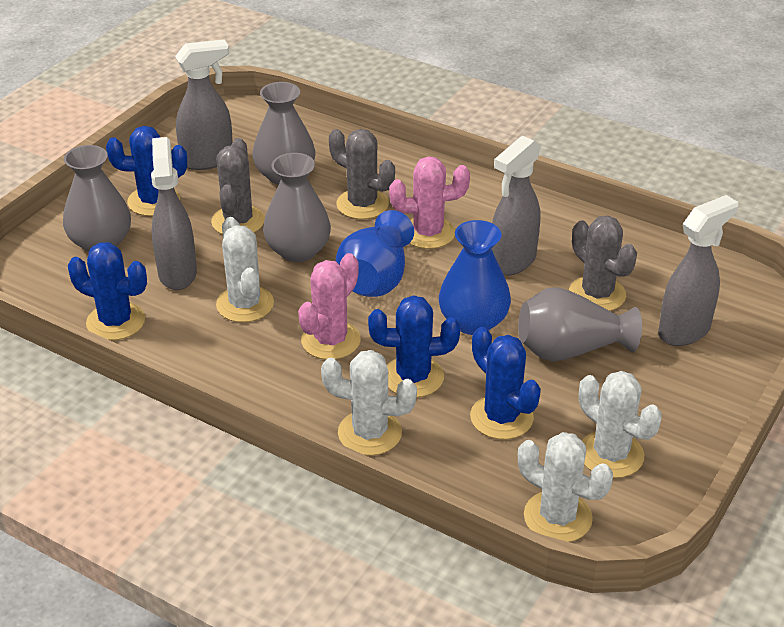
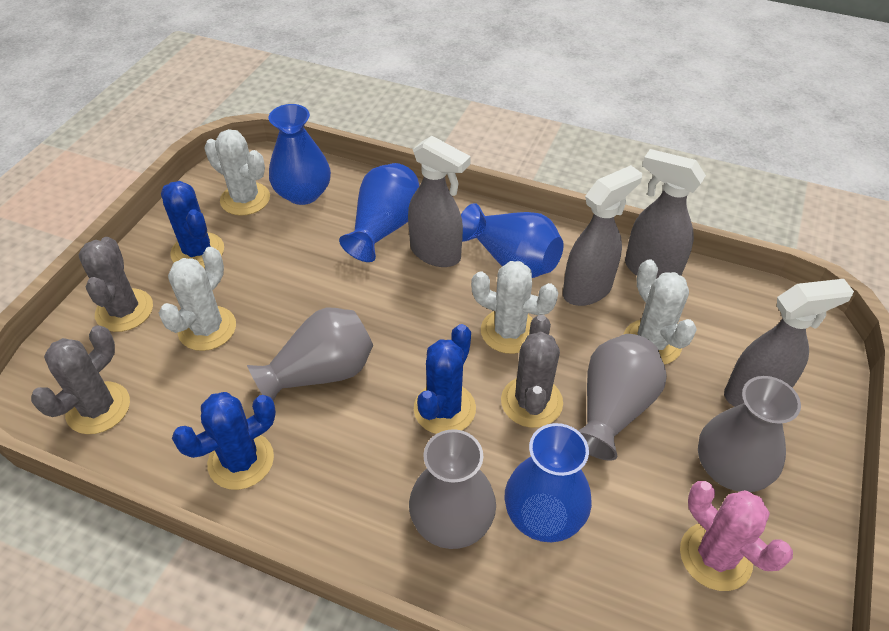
blue cactus: 4 -> 3
blue vase: 2 -> 4
pink cactus: 2 -> 1

